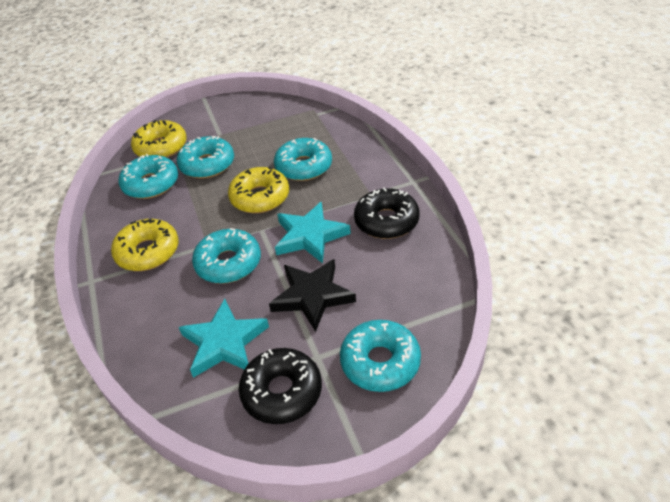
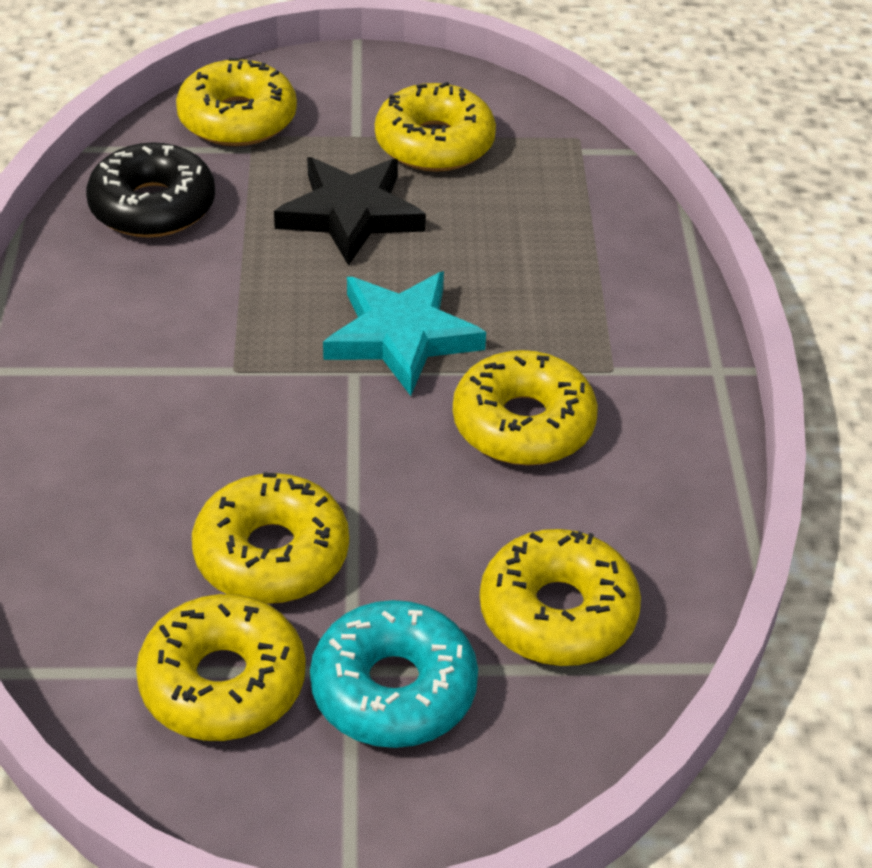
black donut: 2 -> 1
turquoise donut: 5 -> 1
turquoise star: 2 -> 1
yellow donut: 3 -> 6

